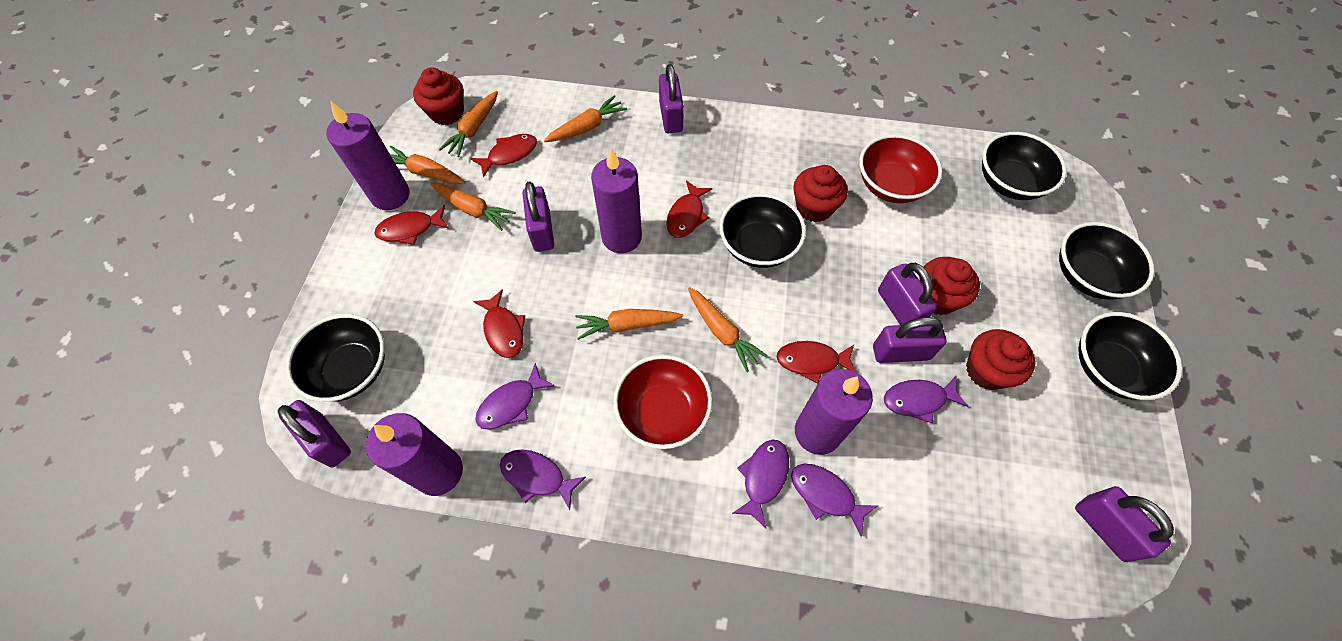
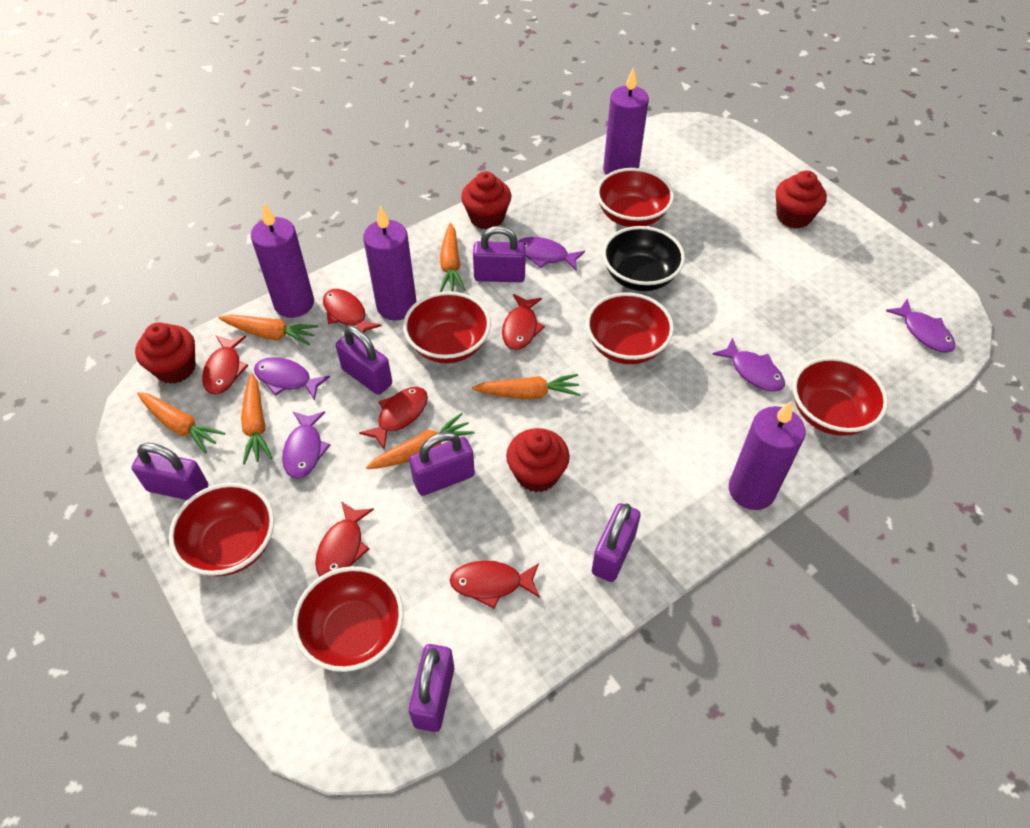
black bowl: 5 -> 1
red bowl: 2 -> 6
red fish: 5 -> 6

